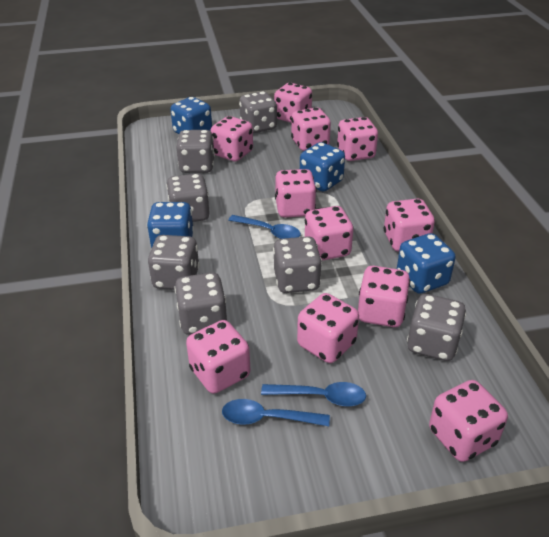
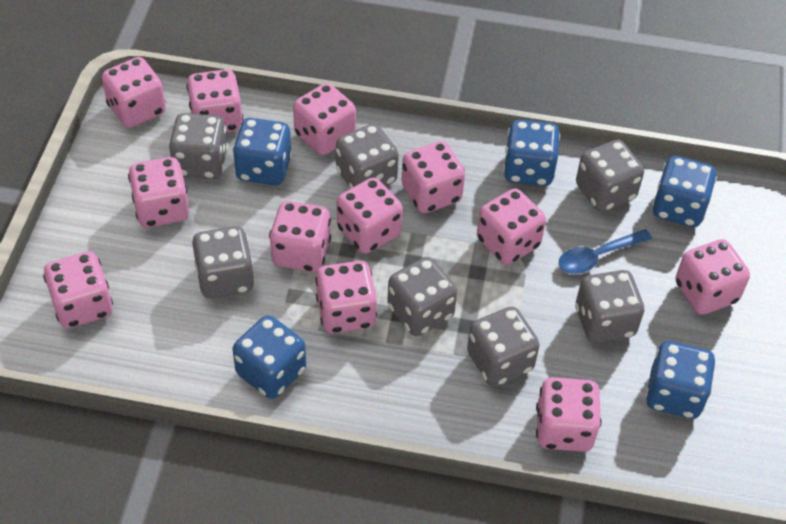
blue dice: 4 -> 5
blue spoon: 3 -> 1
pink dice: 11 -> 12

